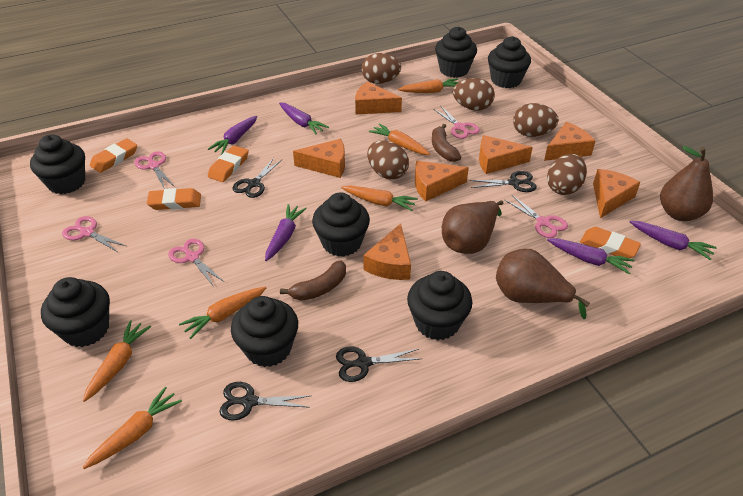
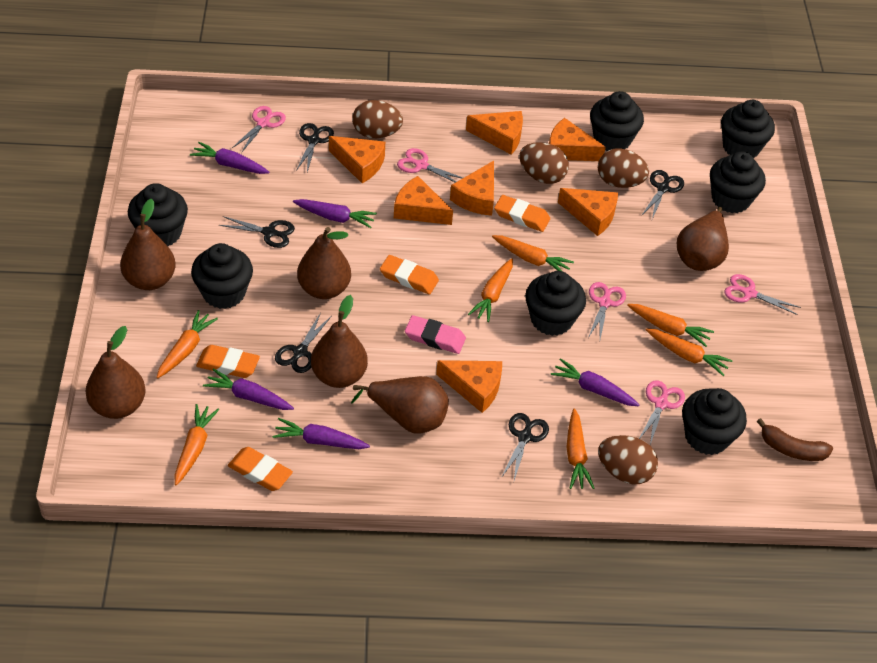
black scissors: 4 -> 5
brown banana: 2 -> 1
brown egg: 5 -> 4
brown pear: 3 -> 6
orange carrot: 6 -> 7
pink eraser: 0 -> 1

